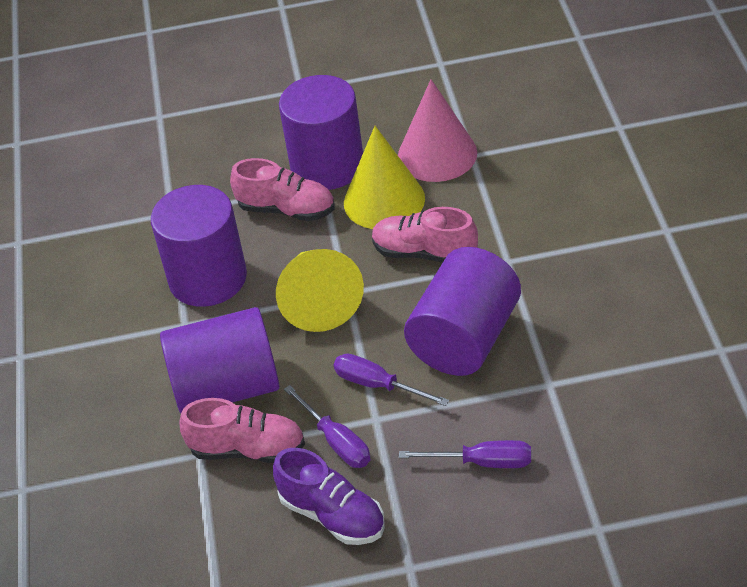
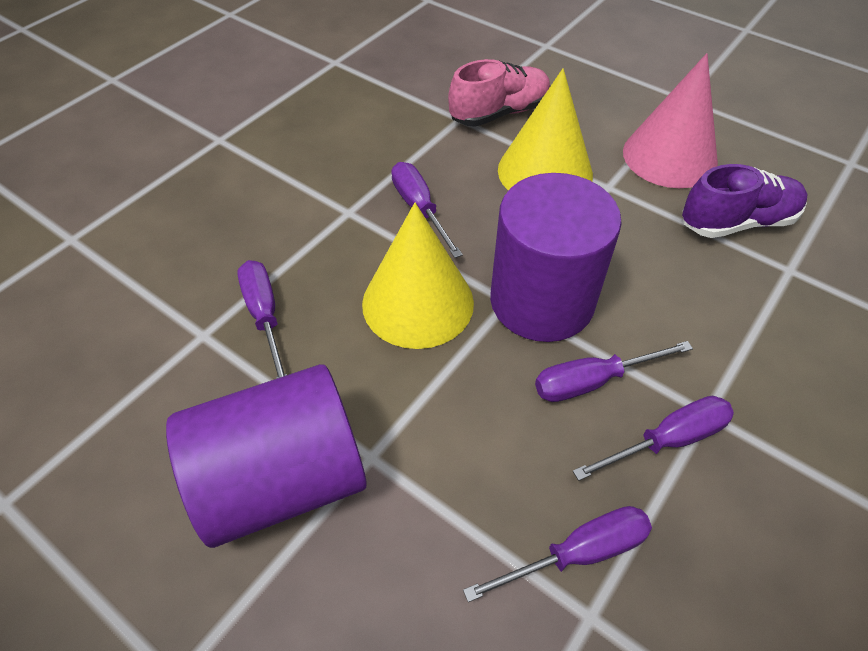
pink shoe: 3 -> 1
purple cylinder: 4 -> 2
purple screwdriver: 3 -> 5

